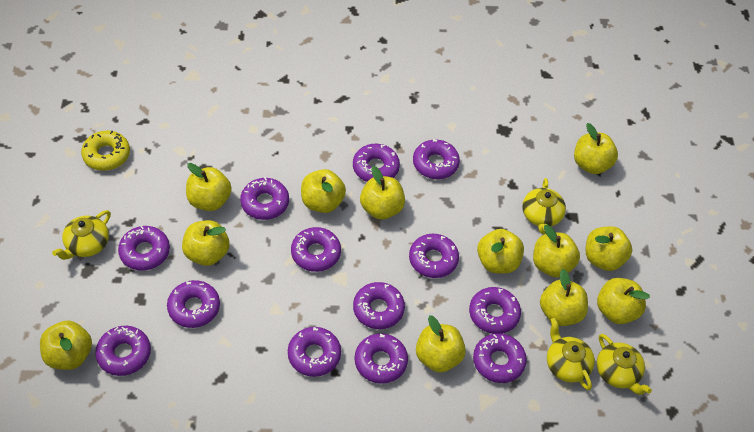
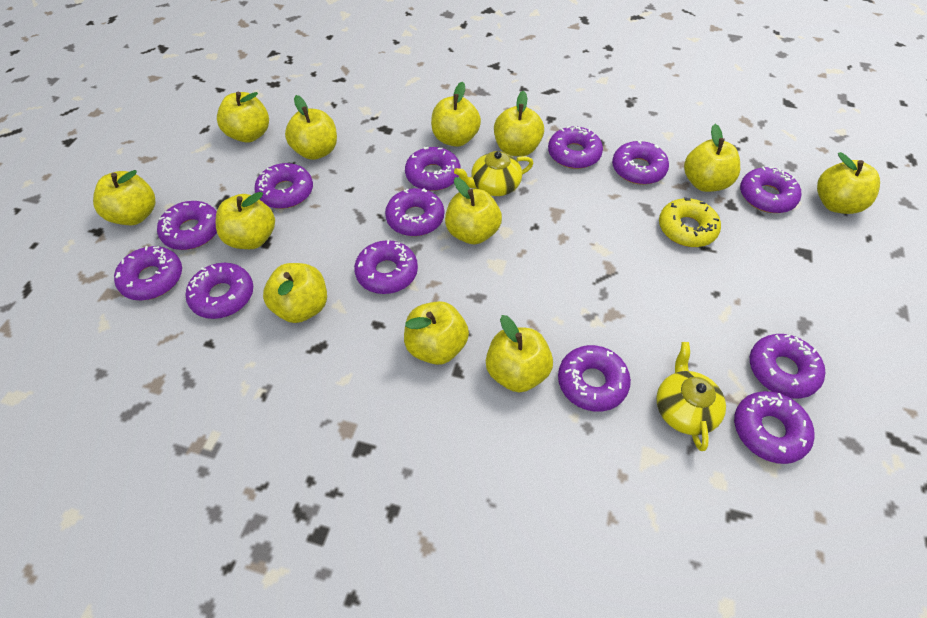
yellow teapot: 4 -> 2

